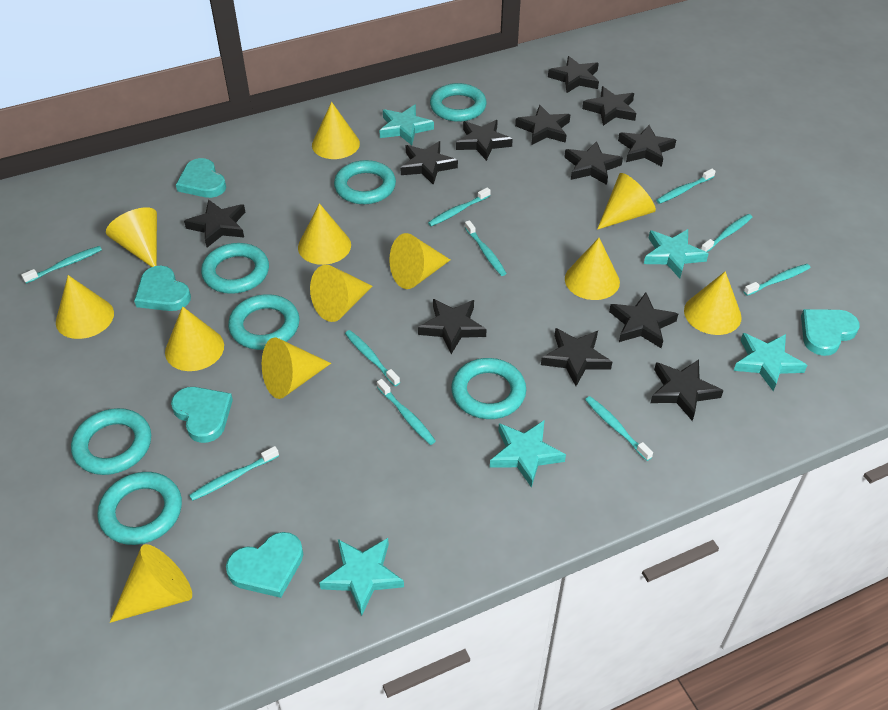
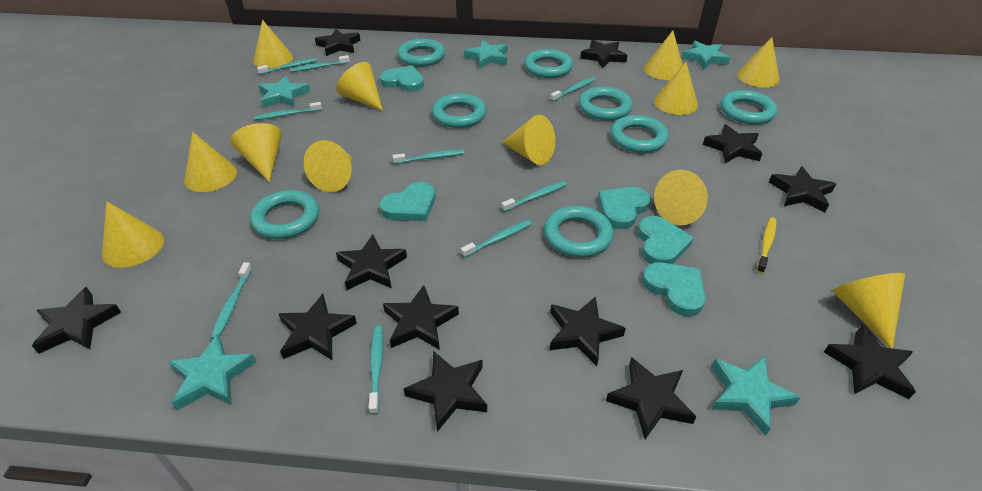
turquoise ring: 7 -> 8
turquoise toothbrush: 10 -> 9
yellow toothbrush: 0 -> 1

